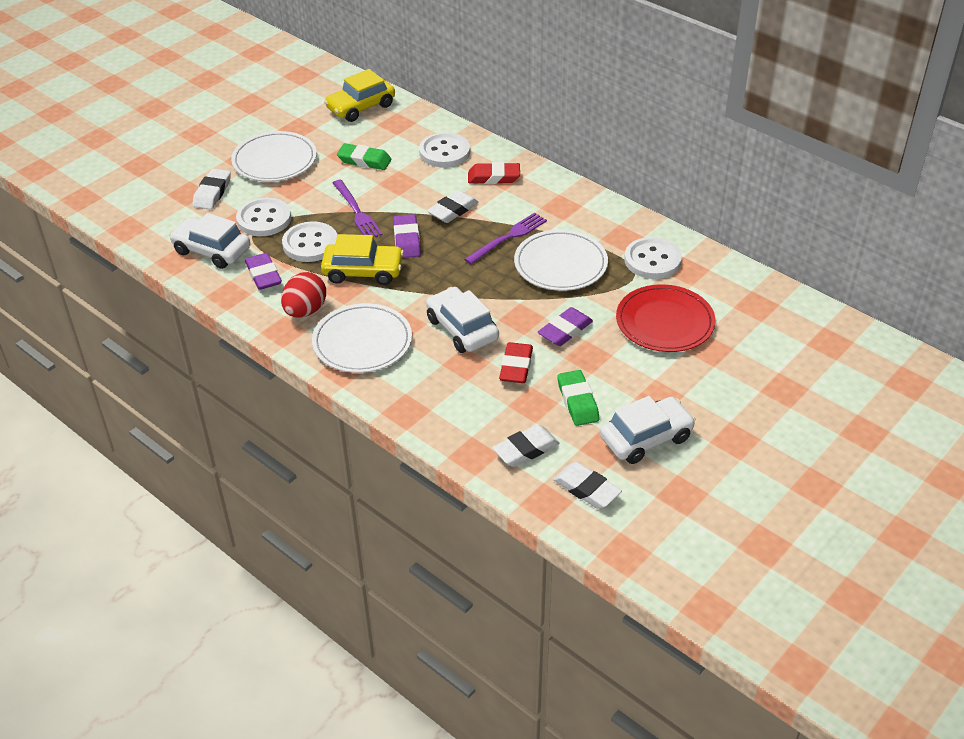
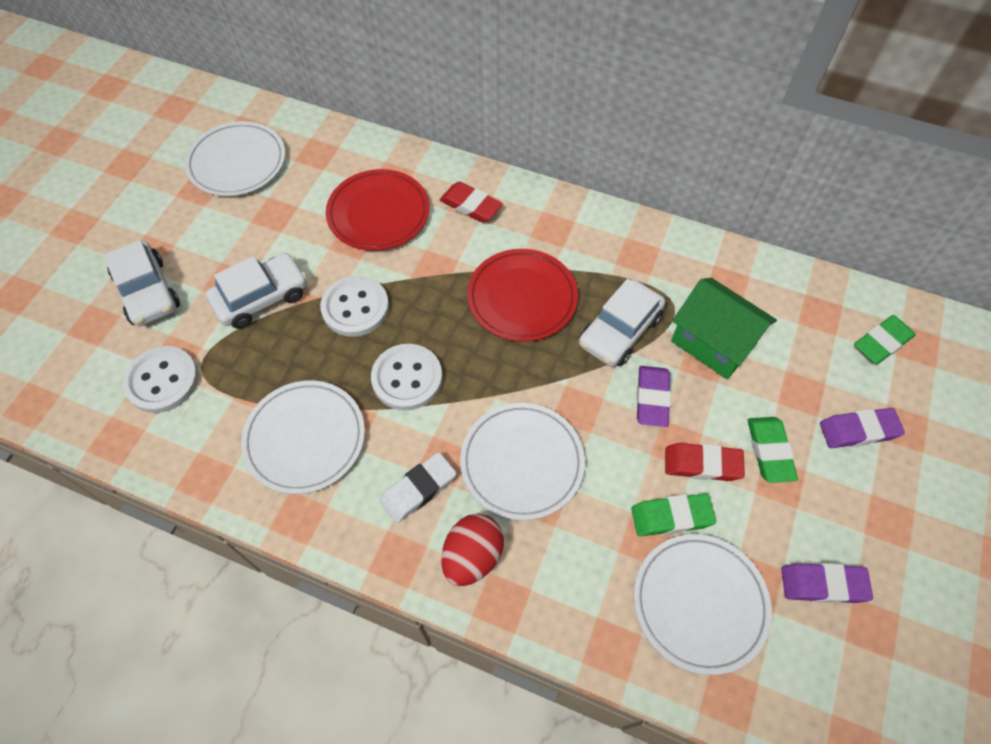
green eraser: 2 -> 3
green house: 0 -> 1
purple fork: 2 -> 0
red plate: 1 -> 2
white button: 4 -> 3
white eraser: 4 -> 1
white plate: 3 -> 4
yellow car: 2 -> 0

